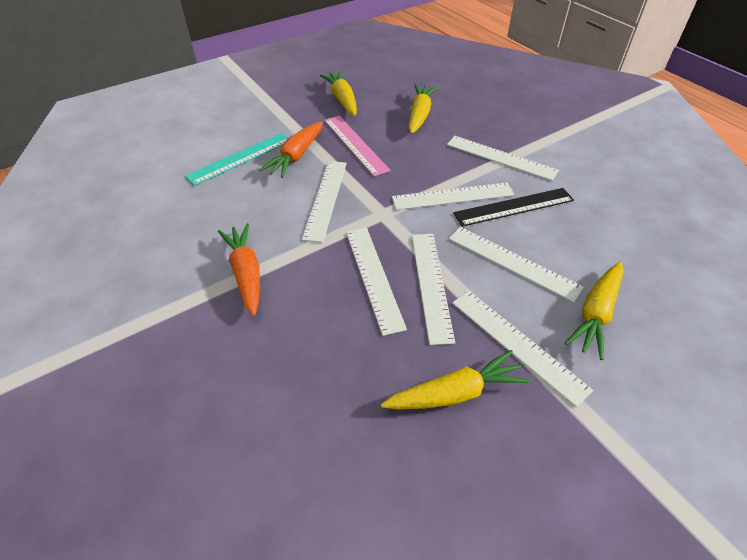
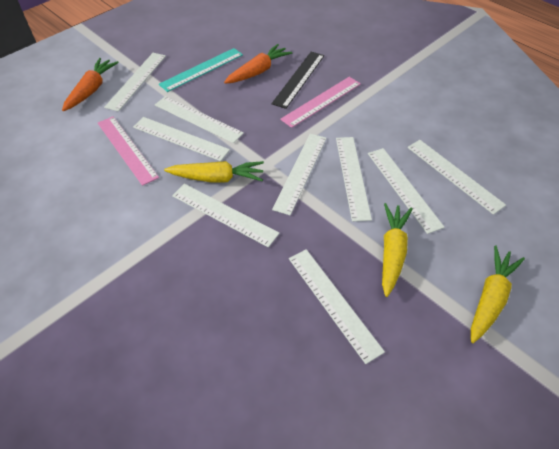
pink ruler: 1 -> 2
white ruler: 7 -> 9
yellow carrot: 4 -> 3

